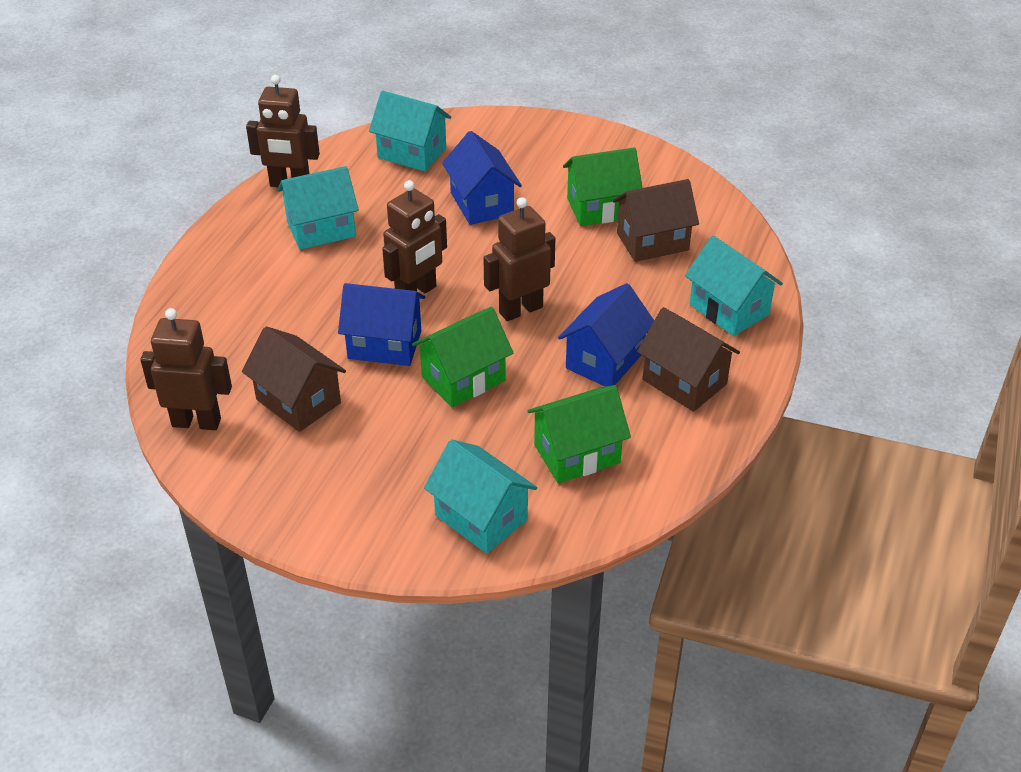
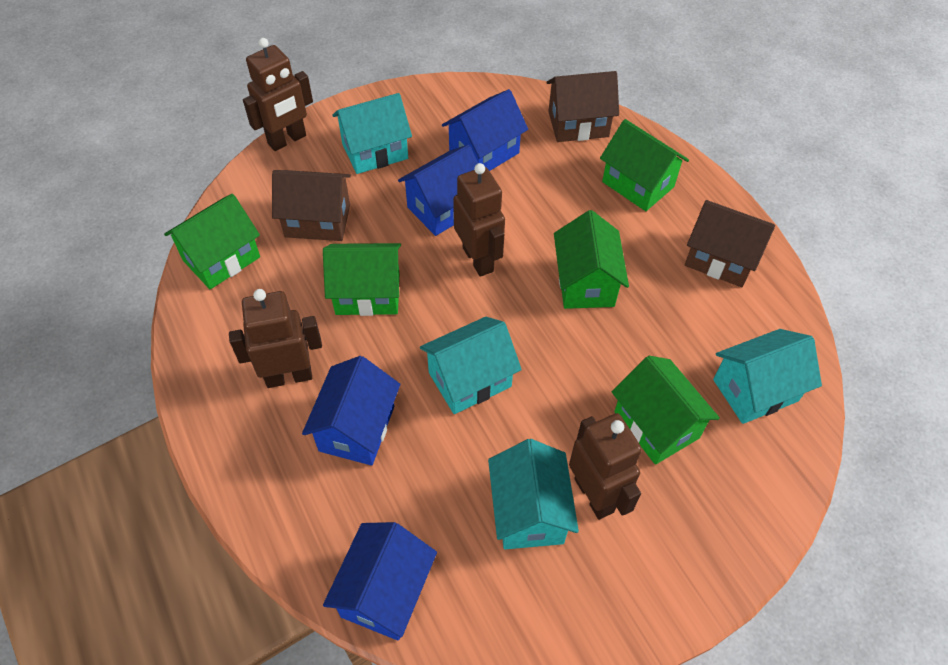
blue house: 3 -> 4
green house: 3 -> 5

